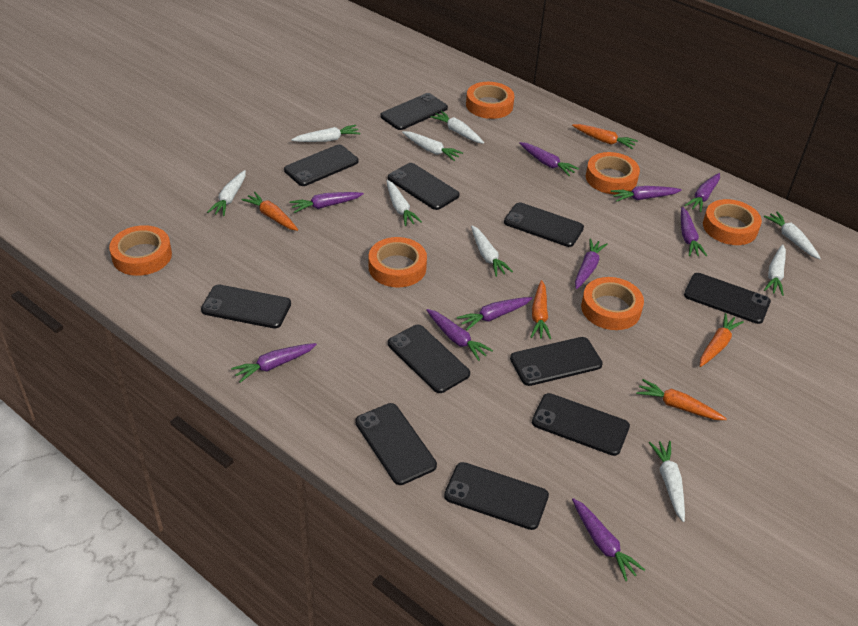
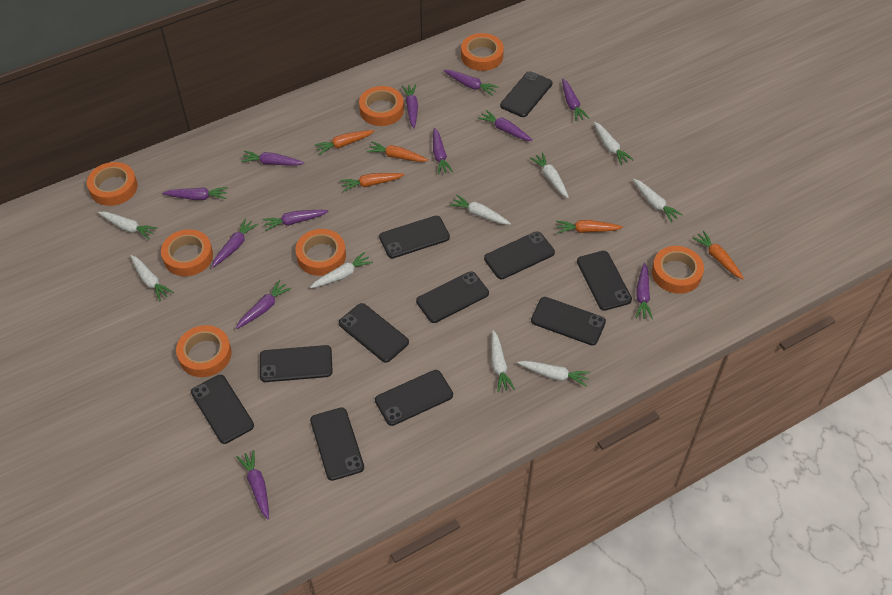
orange tape: 6 -> 7
purple carrot: 10 -> 12

